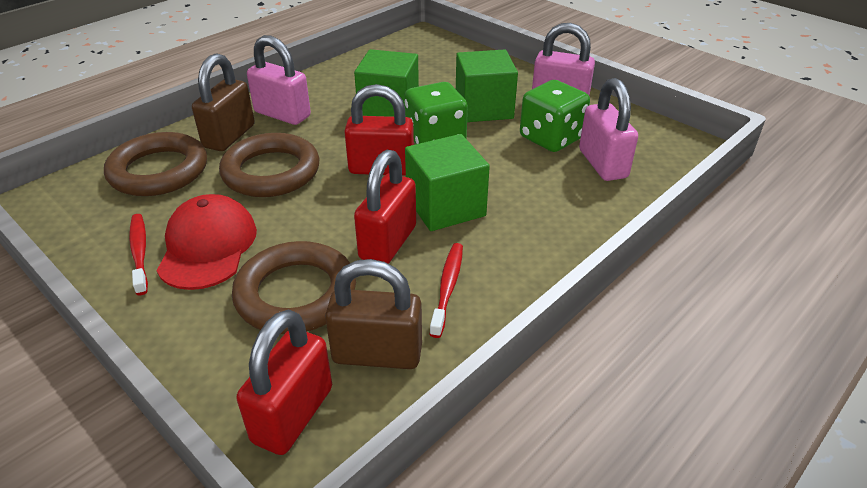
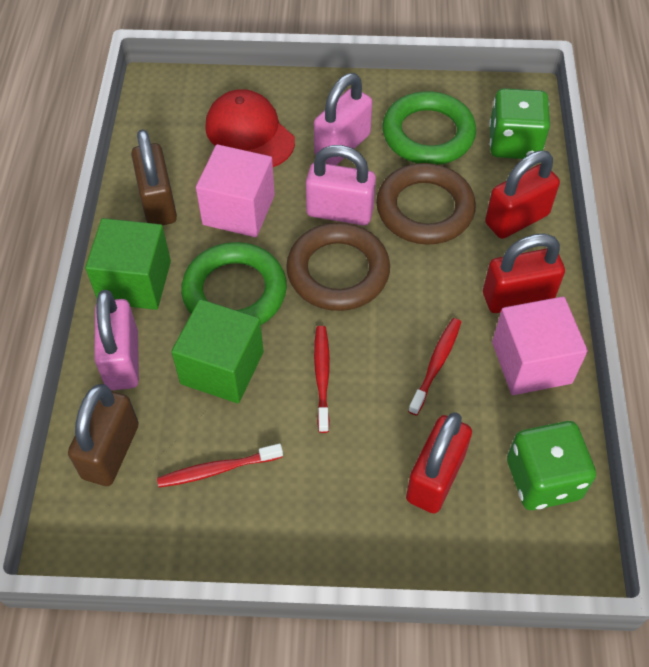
brown ring: 3 -> 2
green cube: 3 -> 2
green ring: 0 -> 2
pink cube: 0 -> 2
red toothbrush: 2 -> 3

